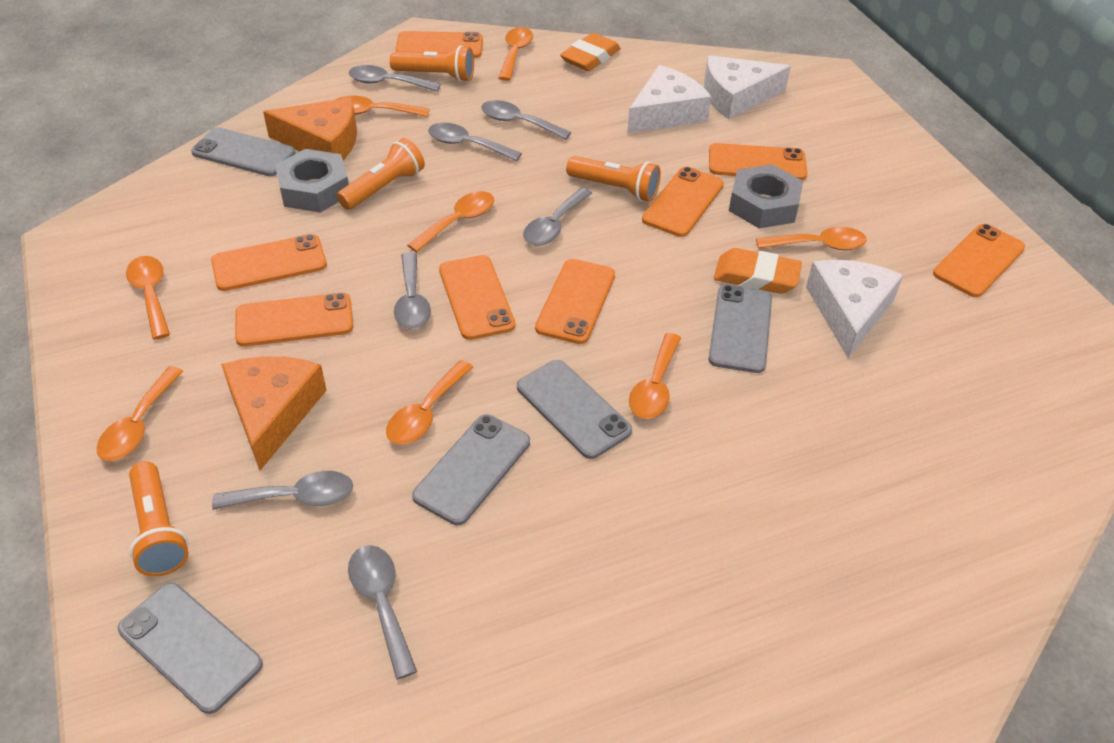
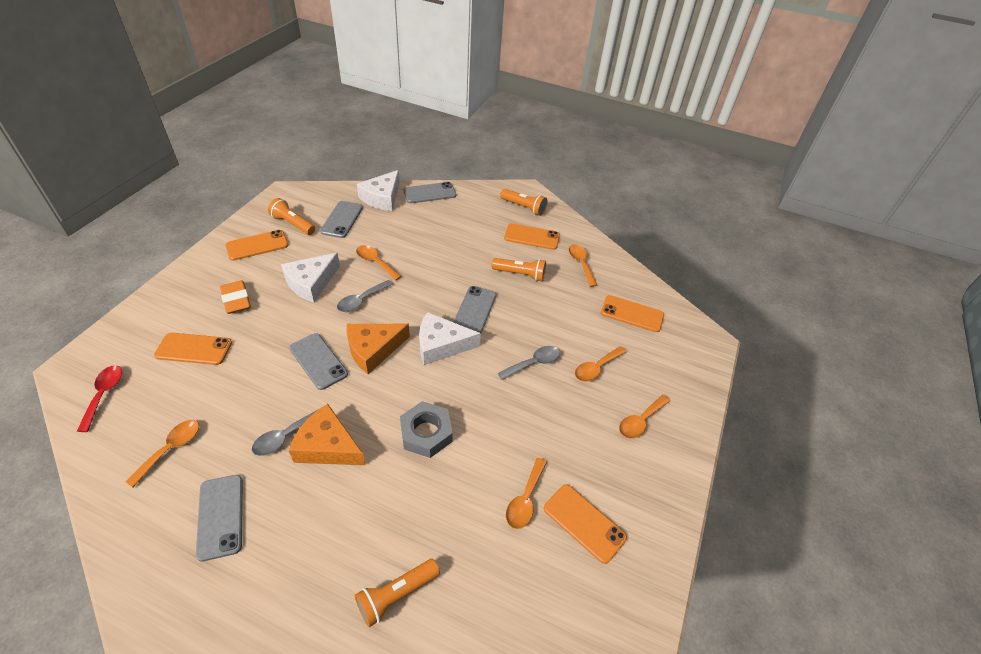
grey nut: 2 -> 1
grey spoon: 7 -> 3
orange eraser: 2 -> 1
orange phone: 8 -> 5
orange spoon: 8 -> 6
red spoon: 0 -> 1

